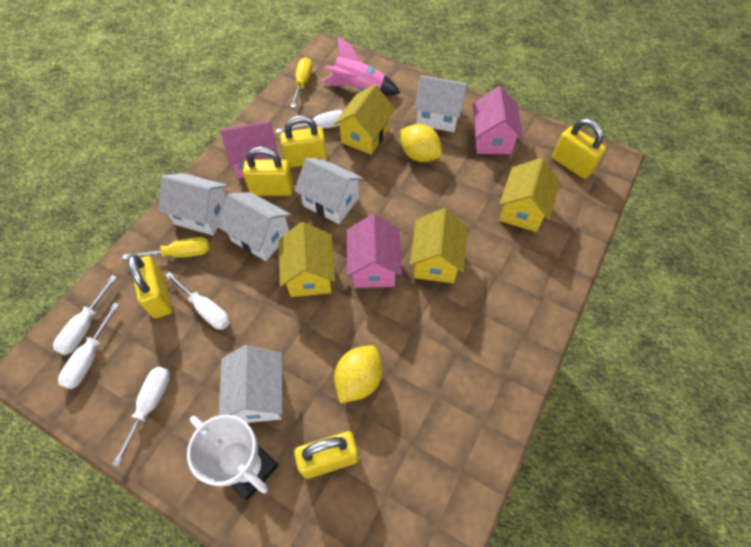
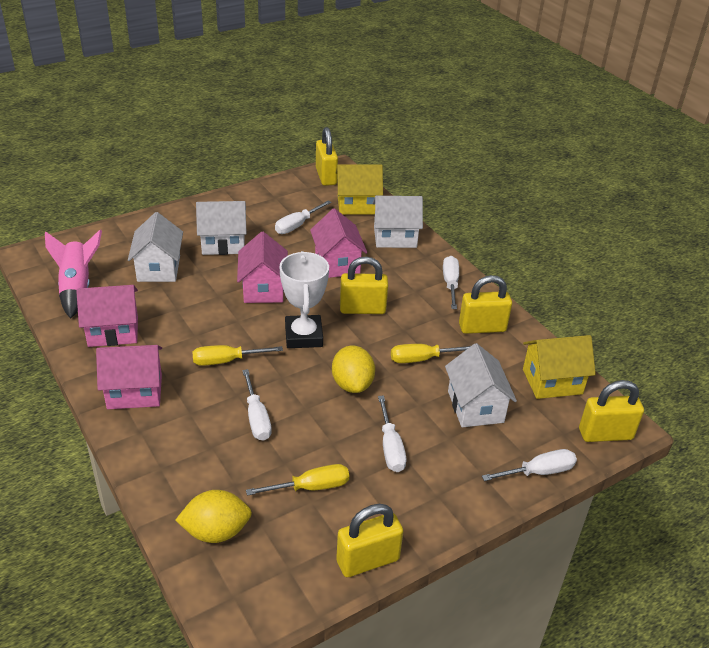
pink house: 3 -> 4
white house: 5 -> 4
yellow house: 4 -> 2
yellow screwdriver: 2 -> 3

